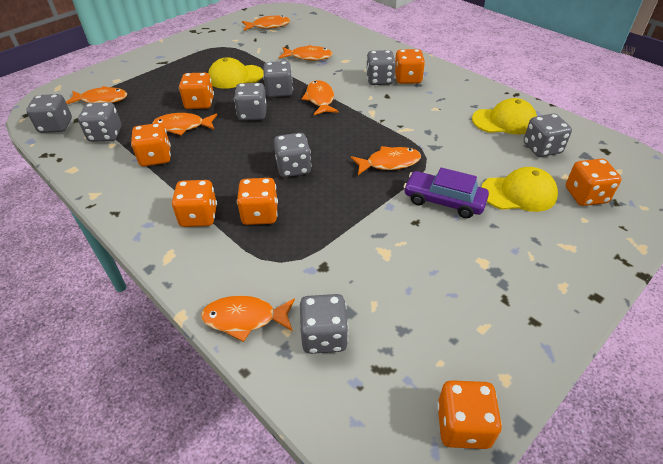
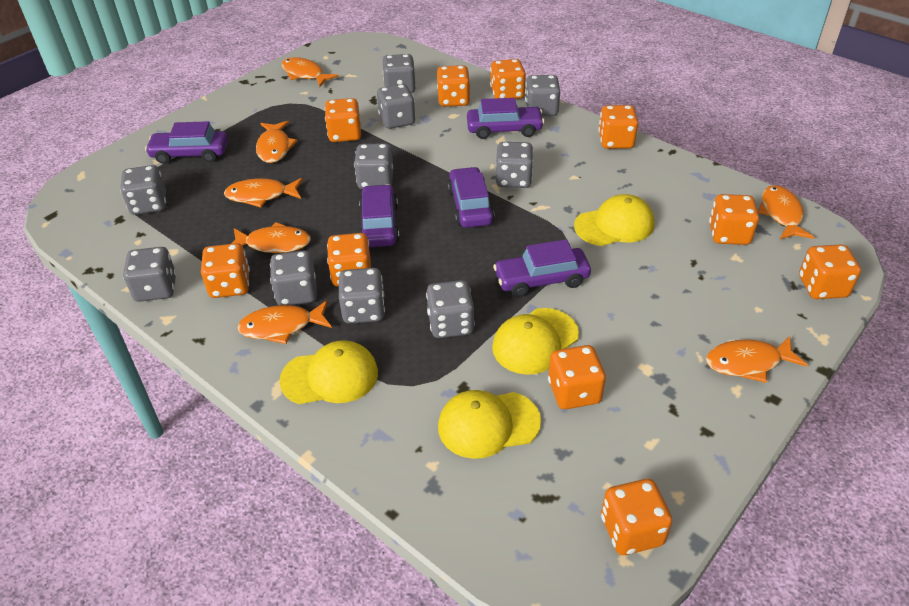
grey dice: 8 -> 10
orange dice: 7 -> 10
purple car: 1 -> 5
yellow cap: 3 -> 4

